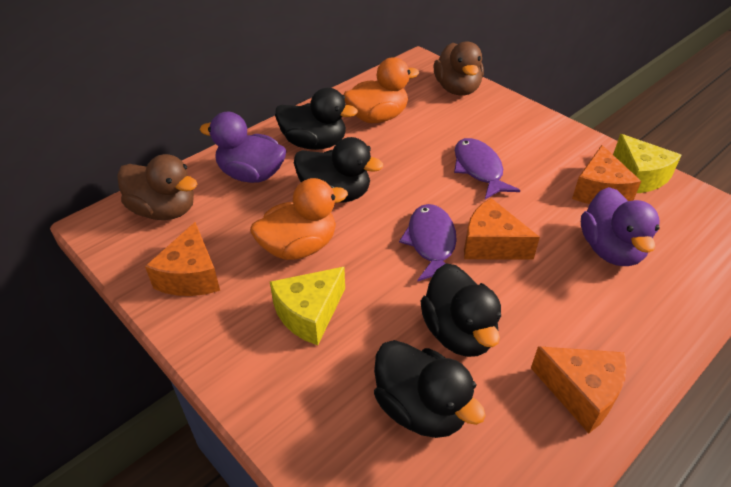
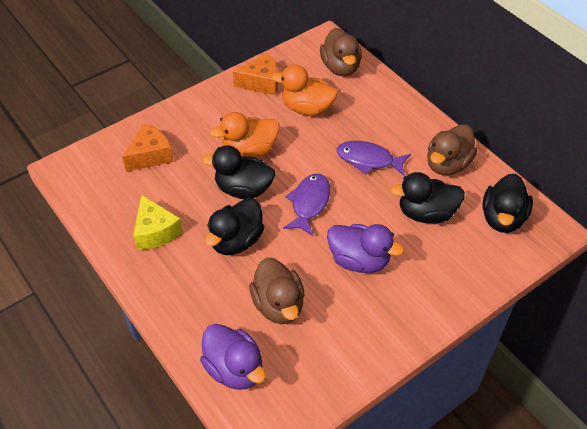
brown duck: 2 -> 3
orange cheese: 4 -> 2
yellow cheese: 2 -> 1

